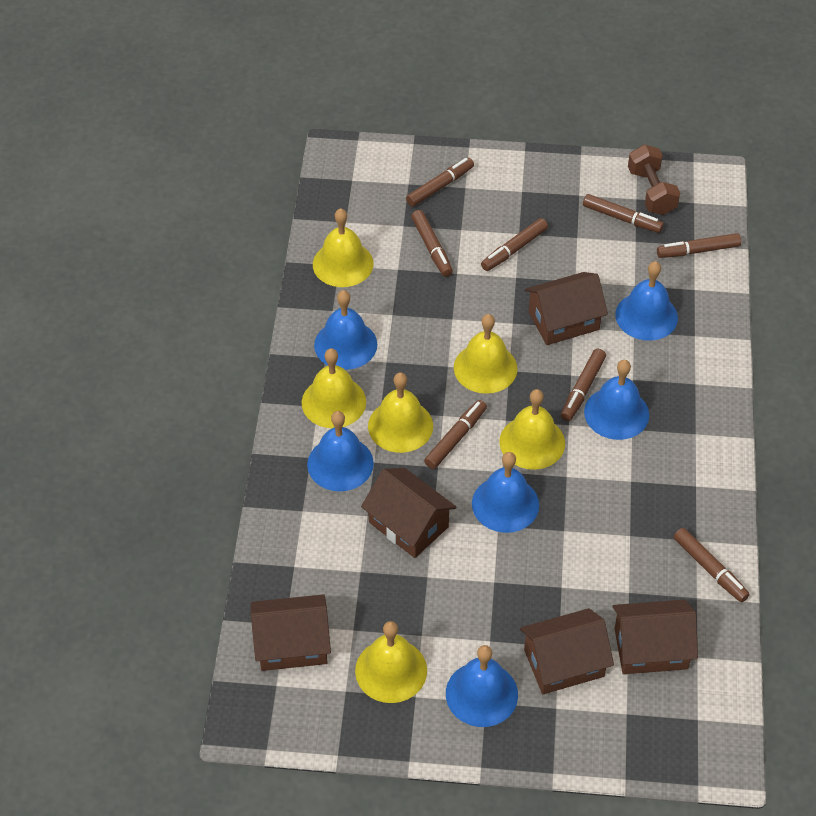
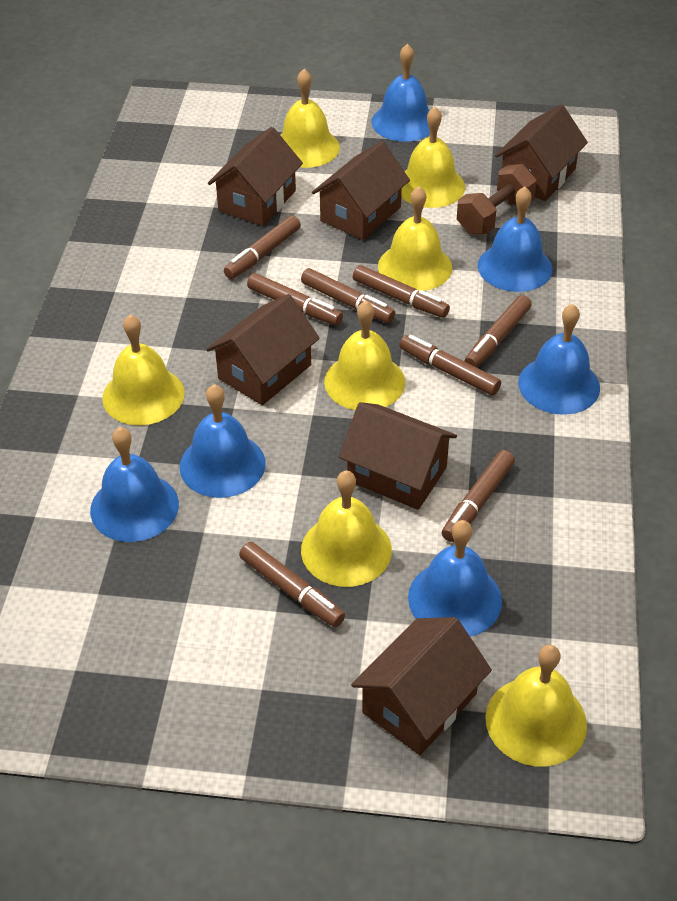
brown house: 5 -> 6
yellow bell: 6 -> 7

